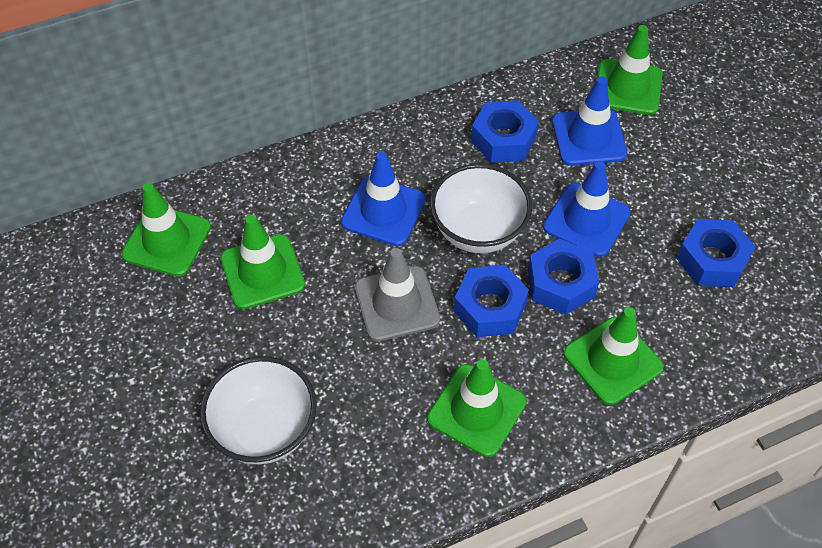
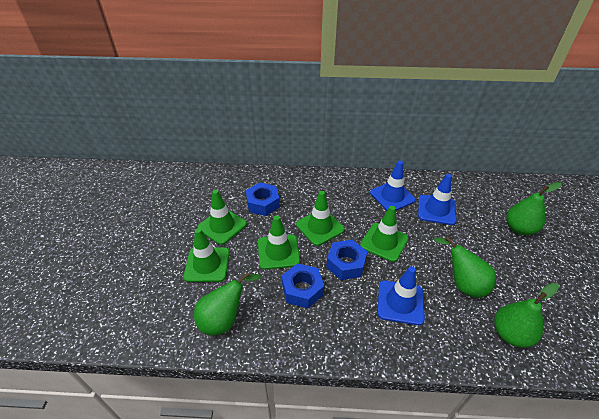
blue nut: 4 -> 3
green pear: 0 -> 4
grey traffic cone: 1 -> 0
white bowl: 2 -> 0

